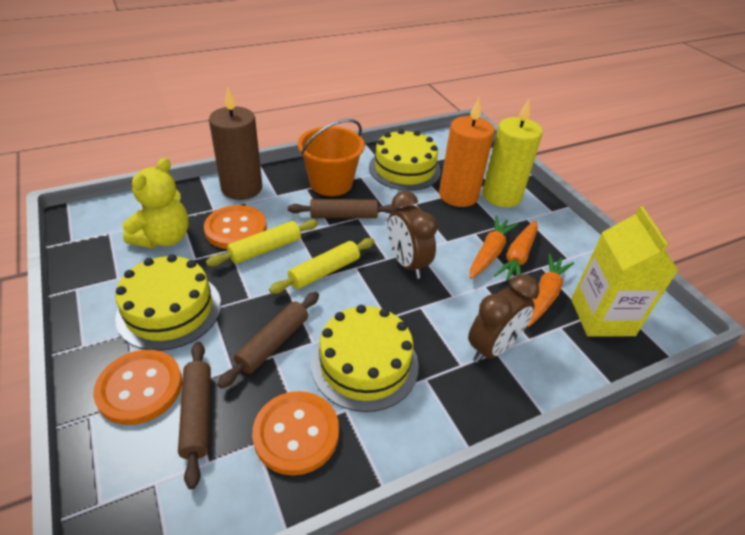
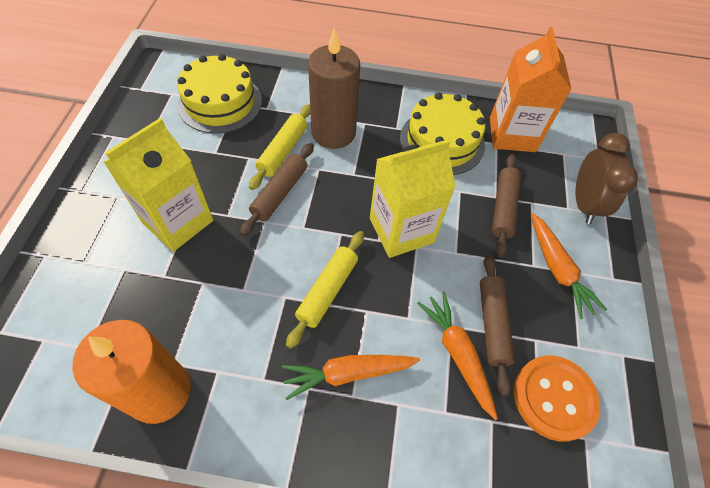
brown clock: 2 -> 1
orange bucket: 1 -> 0
orange button: 3 -> 1
orange carton: 0 -> 1
yellow cake: 3 -> 2
yellow candle: 1 -> 0
yellow carton: 1 -> 2
yellow teddy bear: 1 -> 0

